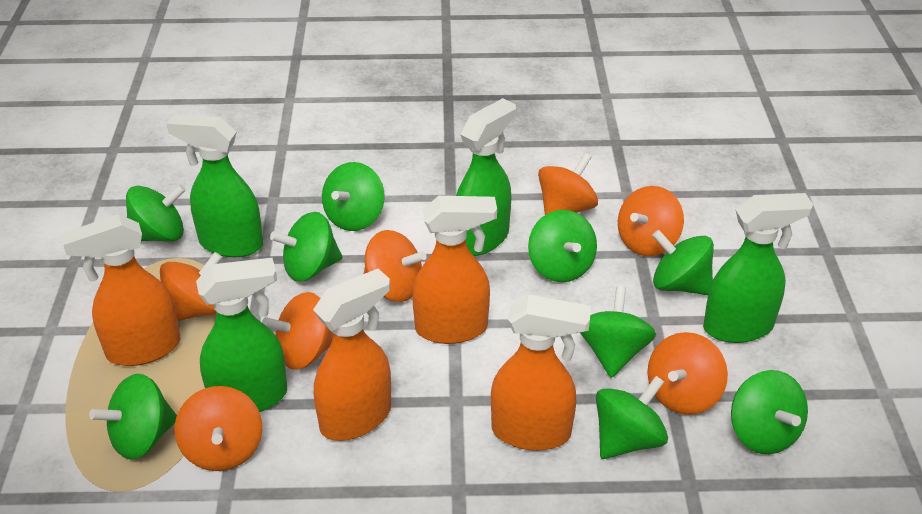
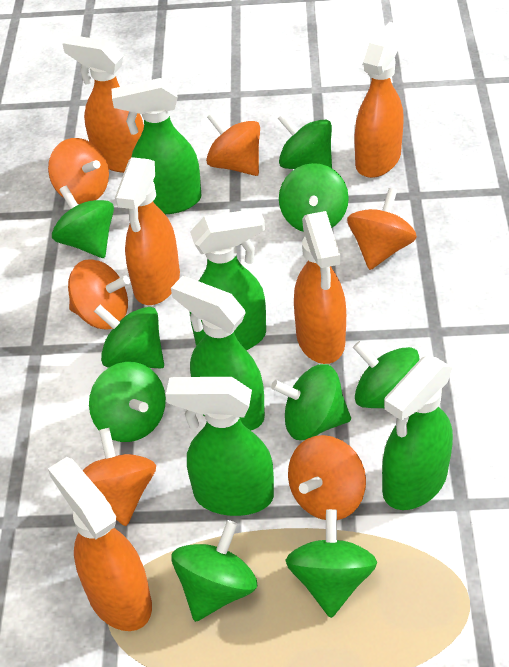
green spray bottle: 4 -> 5
orange spinning top: 7 -> 6
orange spray bottle: 4 -> 5

